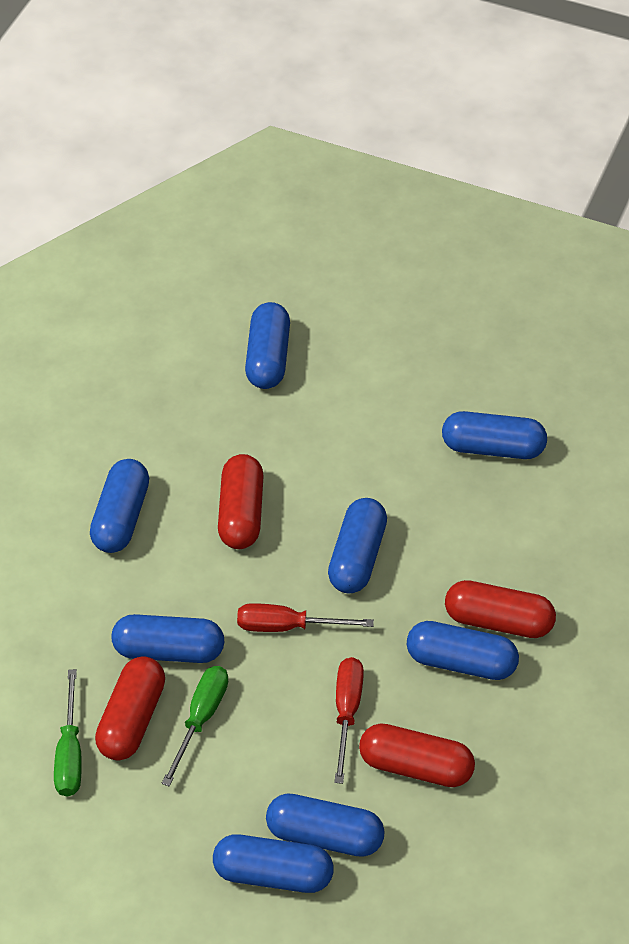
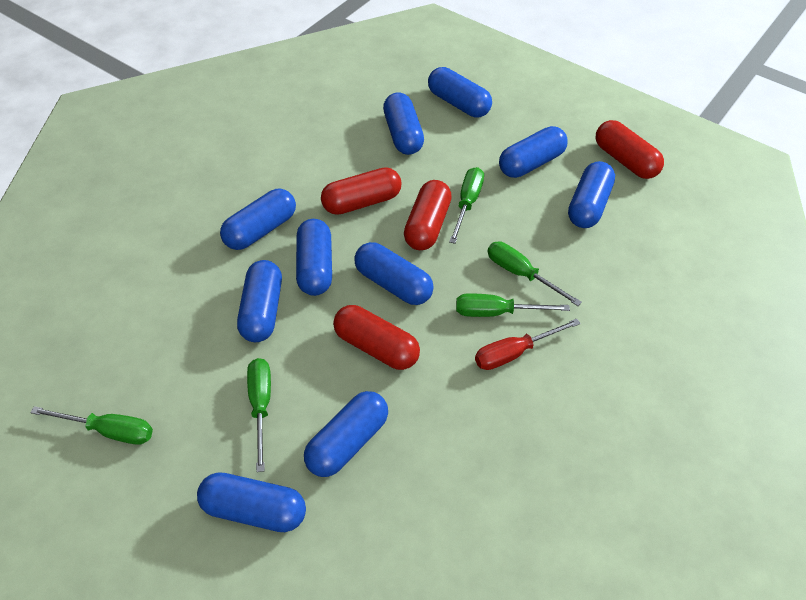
blue capsule: 8 -> 10
green screwdriver: 2 -> 5
red screwdriver: 2 -> 1

